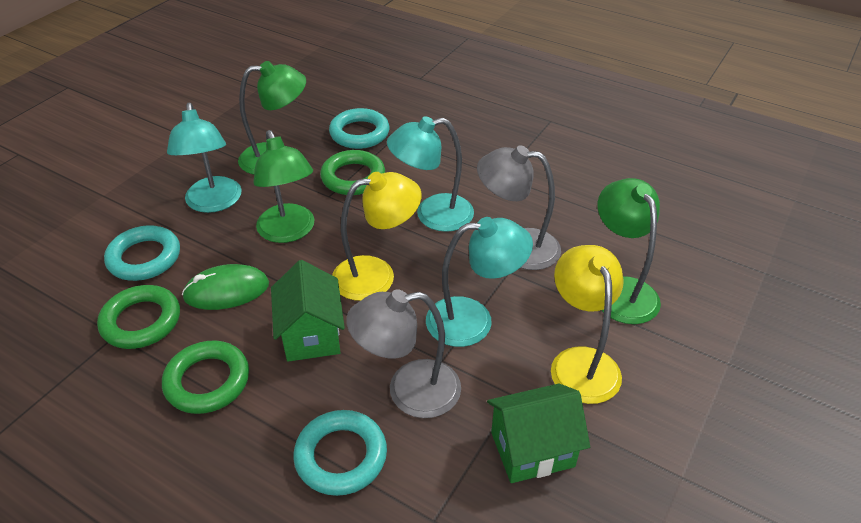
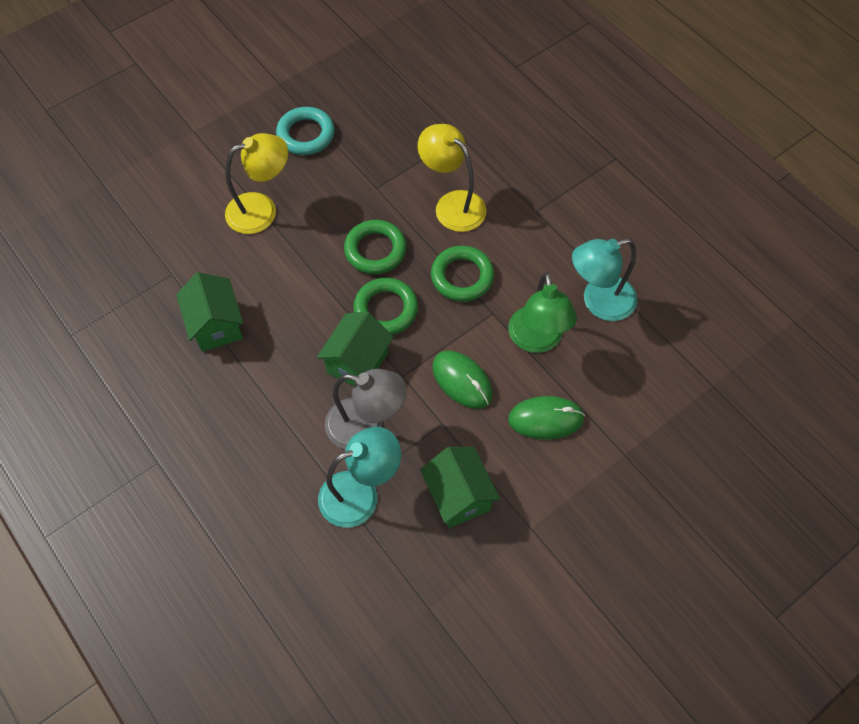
green house: 2 -> 3
green lamp: 3 -> 1
green mouse: 1 -> 2
grey lamp: 2 -> 1
turquoise lamp: 3 -> 2
turquoise ring: 3 -> 1

